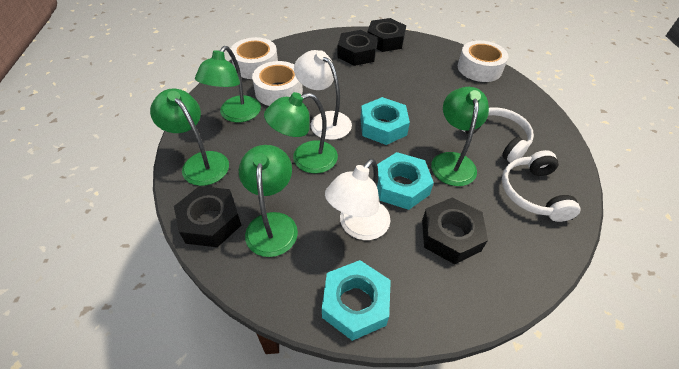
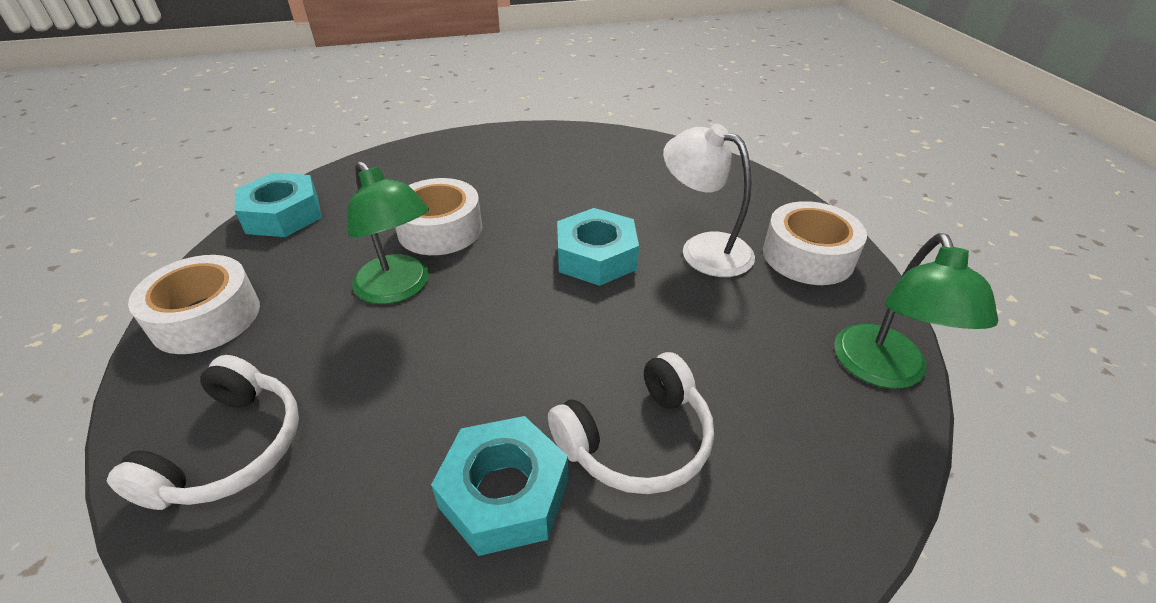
black nut: 4 -> 0
green lamp: 5 -> 2
white lamp: 2 -> 1

